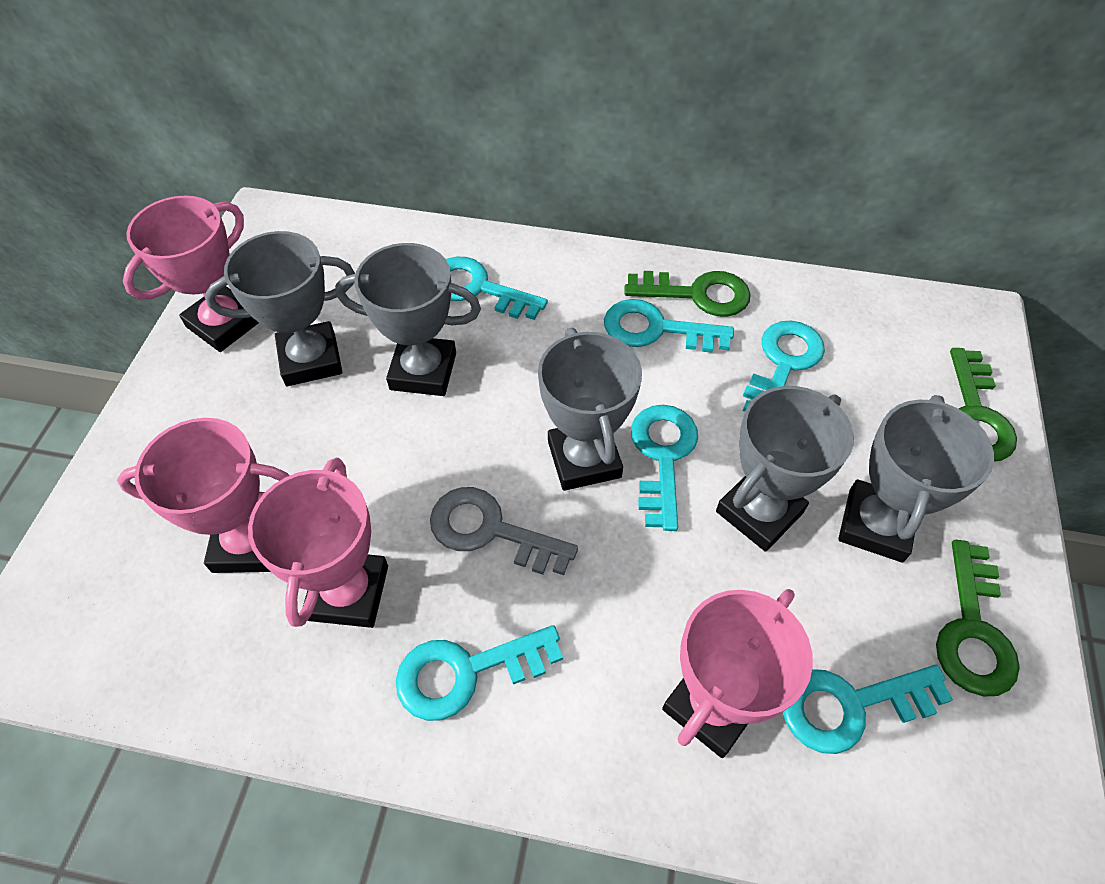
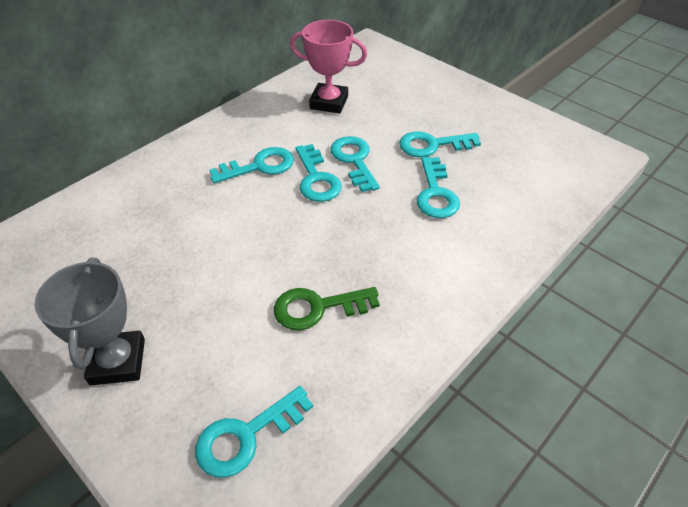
green key: 3 -> 1
grey key: 1 -> 0
grey trophy: 5 -> 1
pink trophy: 4 -> 1

